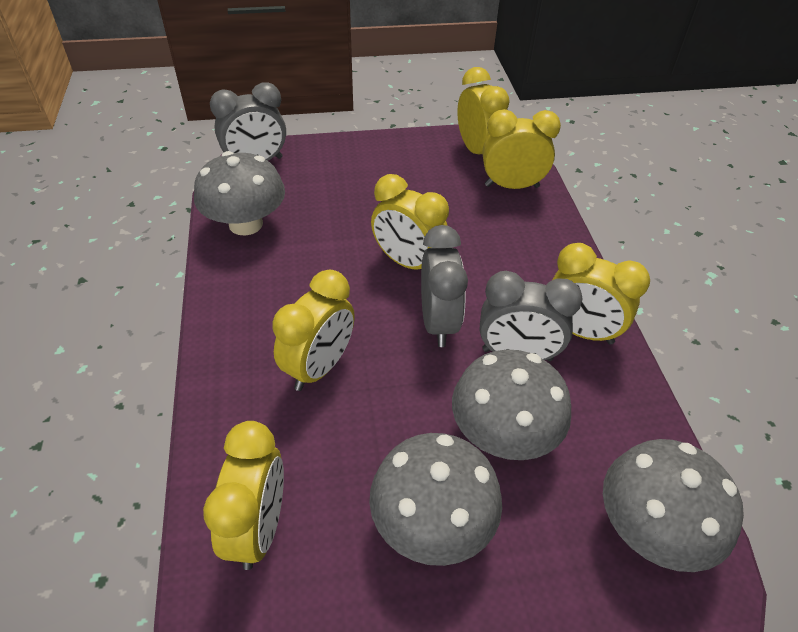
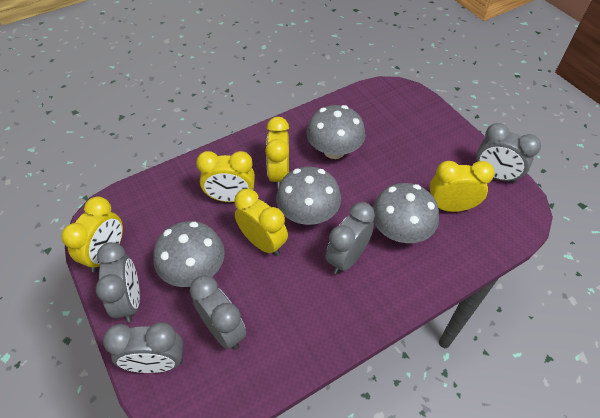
grey clock: 3 -> 5
yellow clock: 6 -> 5

